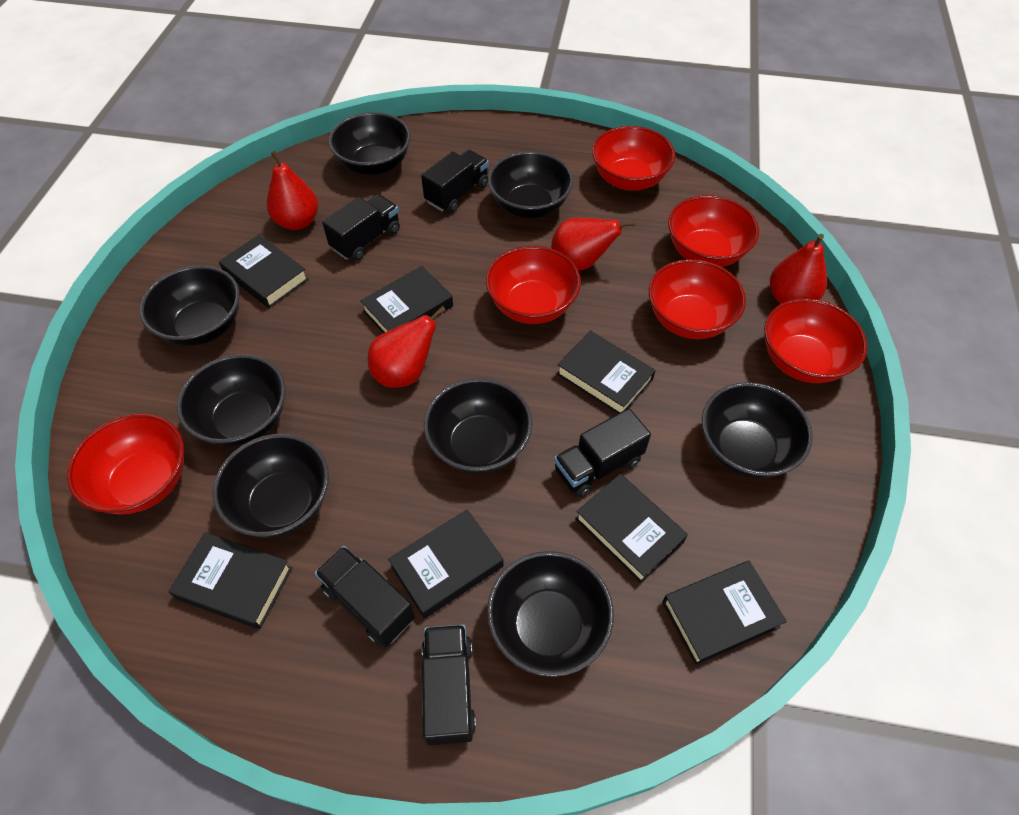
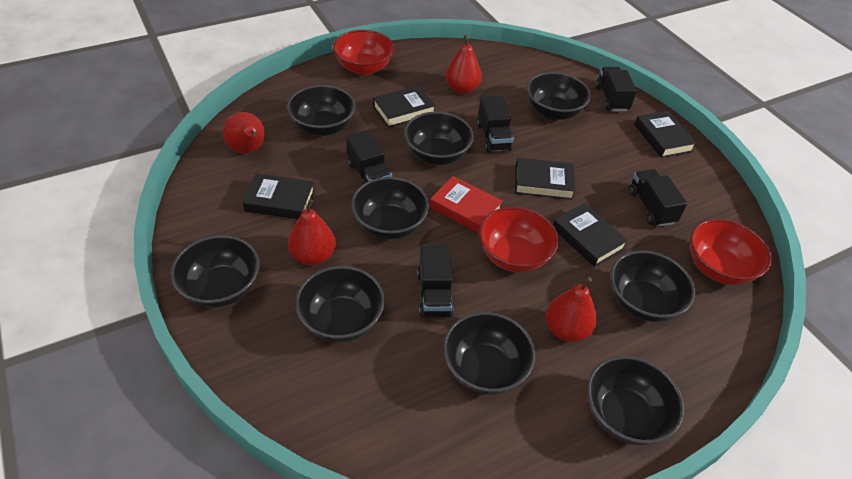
black book: 7 -> 5
black bowl: 8 -> 9
red book: 0 -> 1
red bowl: 6 -> 3

